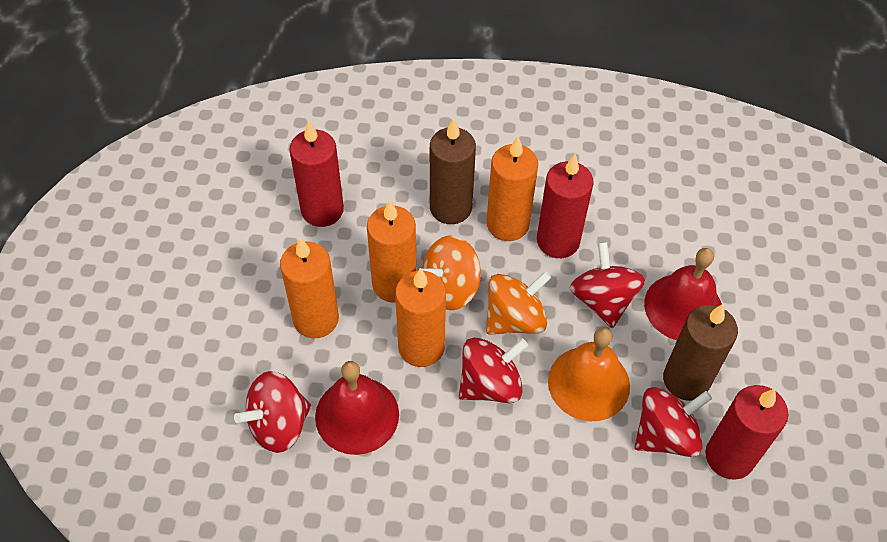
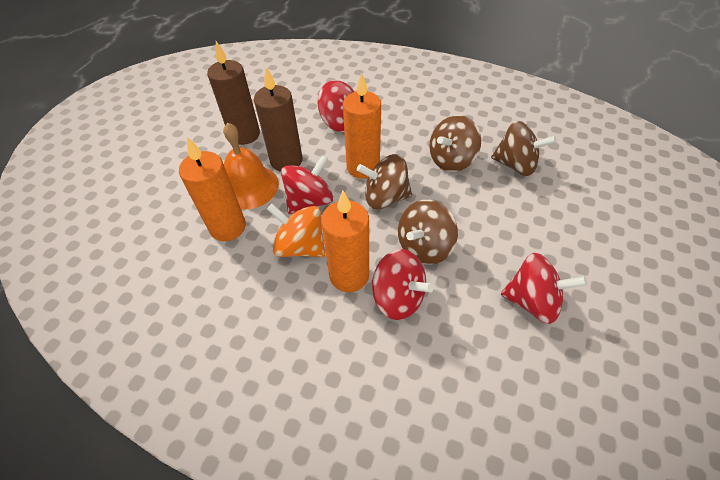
brown spinning top: 0 -> 4
orange candle: 4 -> 3
orange spinning top: 2 -> 1
red bell: 2 -> 0
red candle: 3 -> 0

